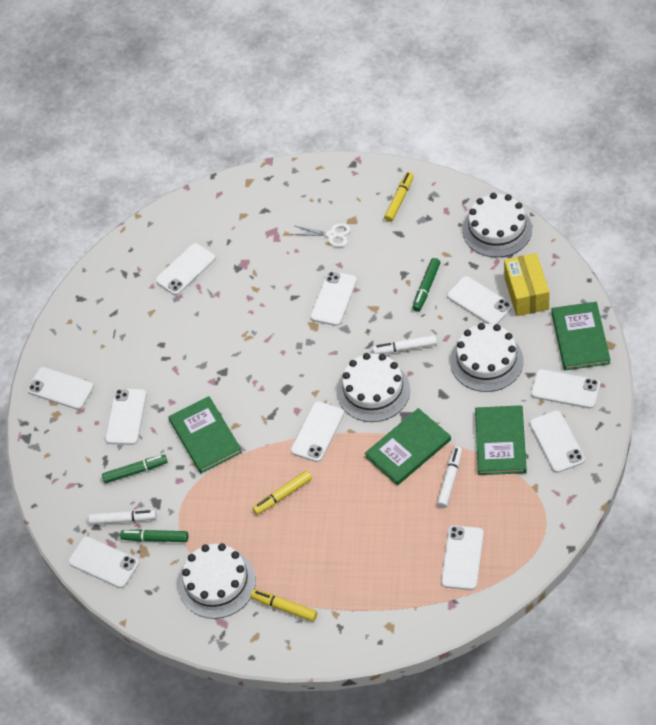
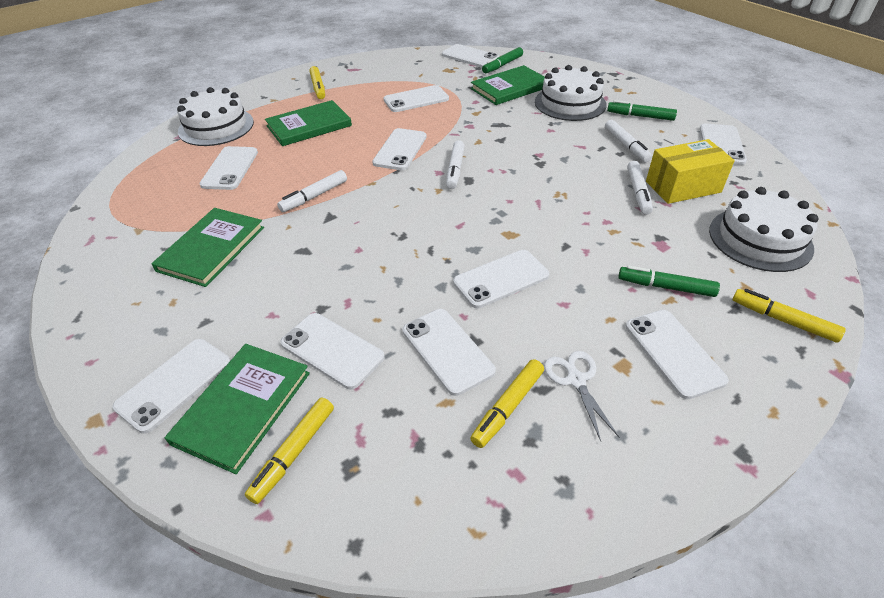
white cake: 4 -> 3
white marker: 3 -> 4
yellow marker: 3 -> 4

